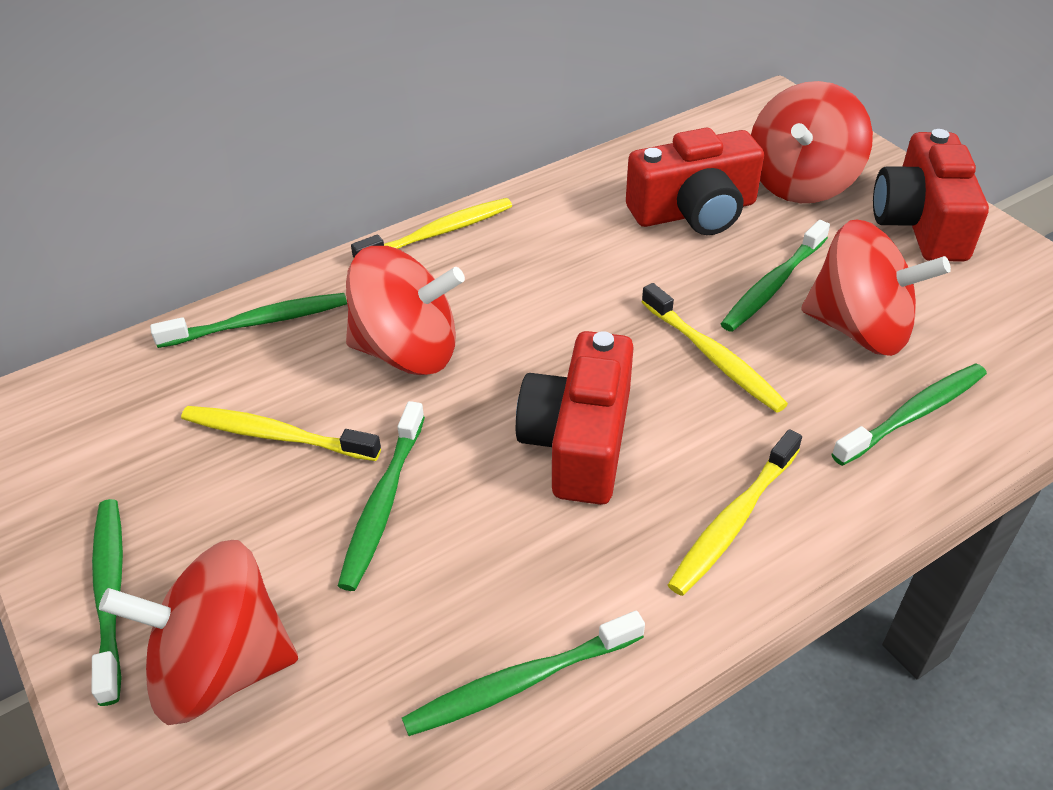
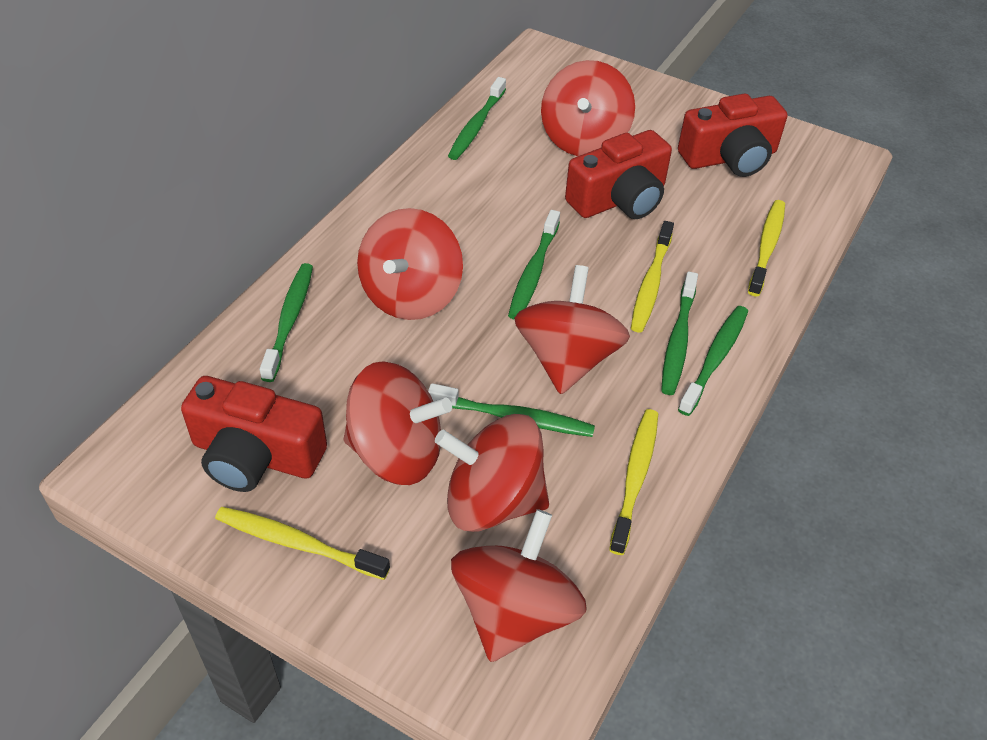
red spinning top: 4 -> 6

